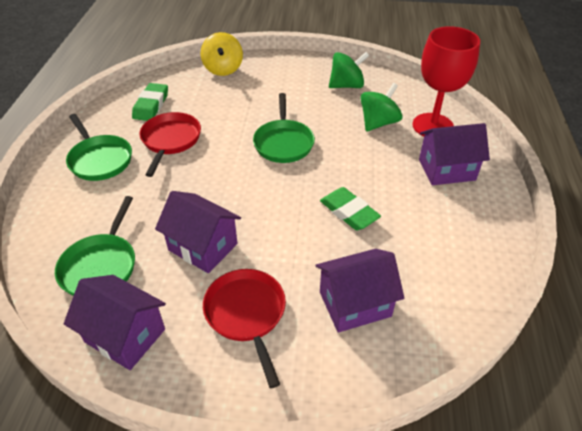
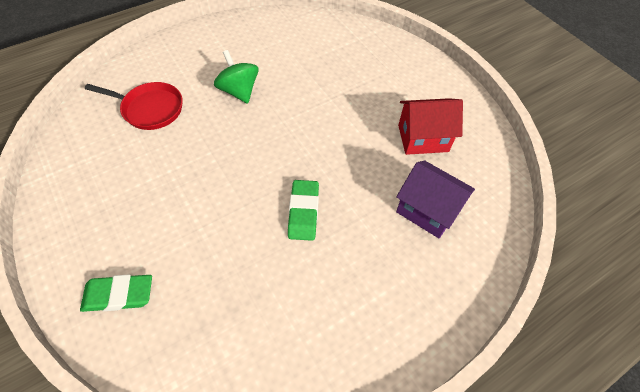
green pan: 3 -> 0
green spinning top: 2 -> 1
purple house: 4 -> 1
red goblet: 1 -> 0
red house: 0 -> 1
red pan: 2 -> 1
yellow spinning top: 1 -> 0

